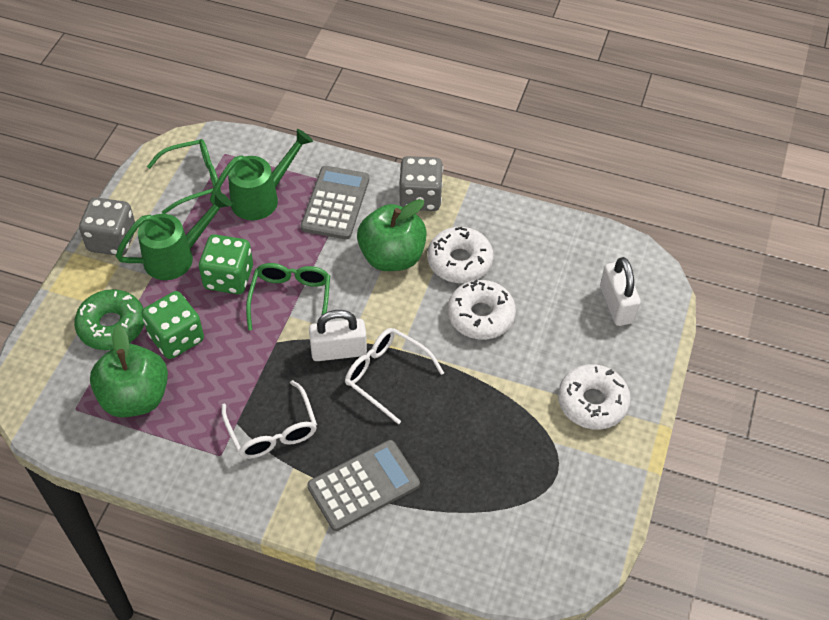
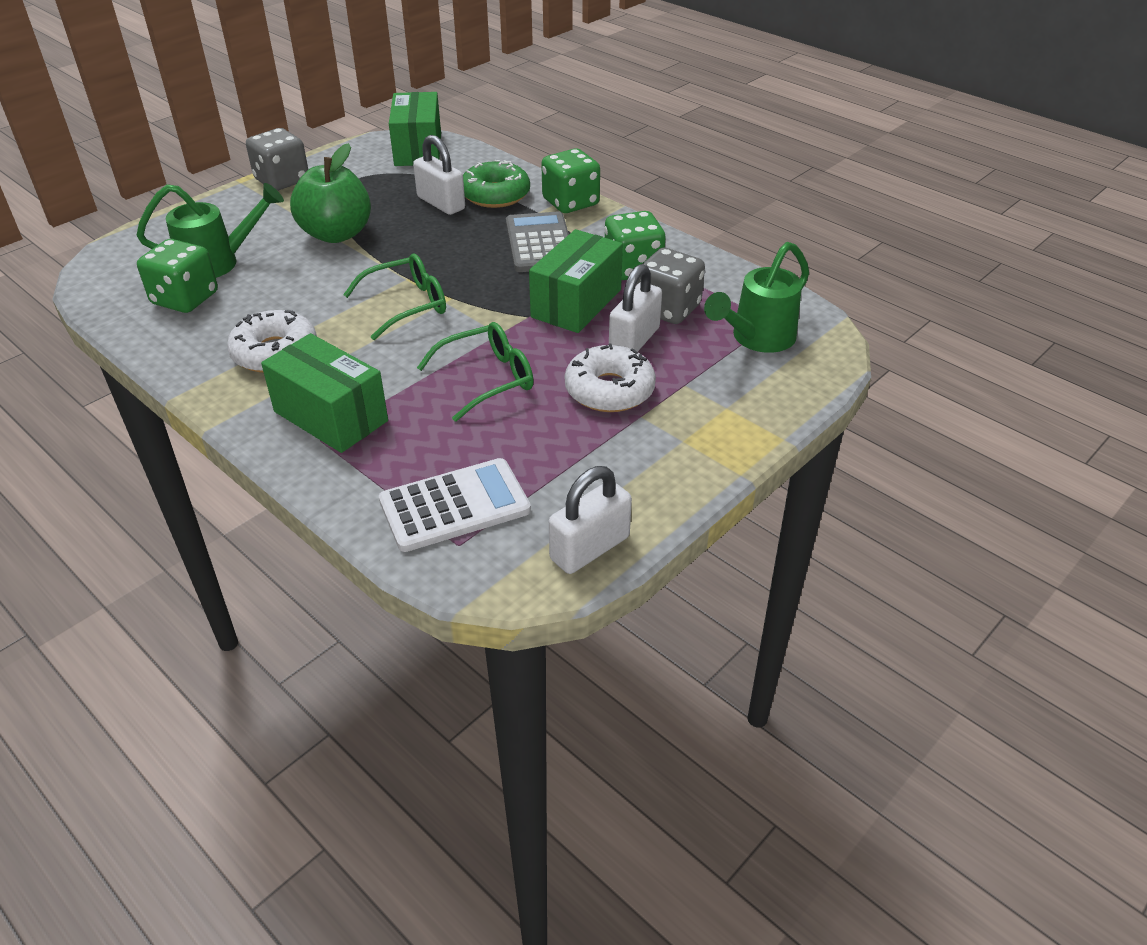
green apple: 2 -> 1
green box: 0 -> 3
green dice: 2 -> 3
grey calculator: 2 -> 1
white calculator: 0 -> 1
white donut: 3 -> 2
white glasses: 2 -> 0
white padlock: 2 -> 3

